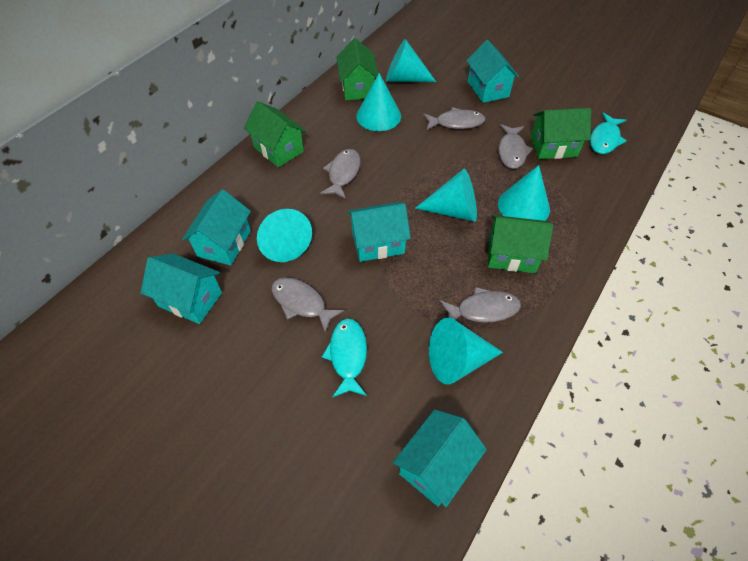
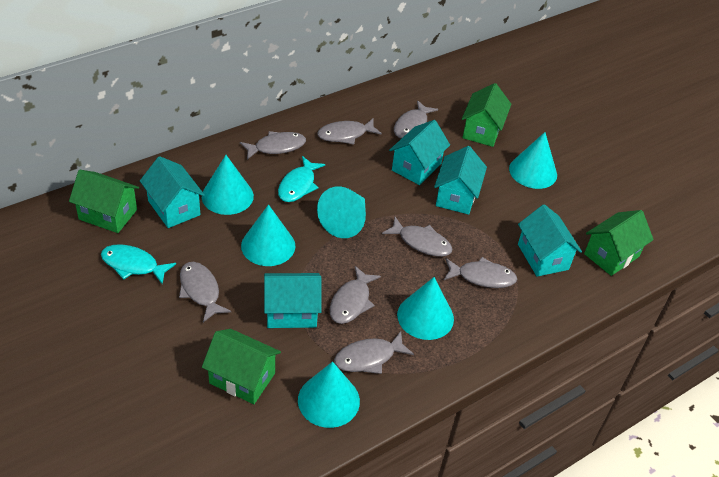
grey fish: 5 -> 8

